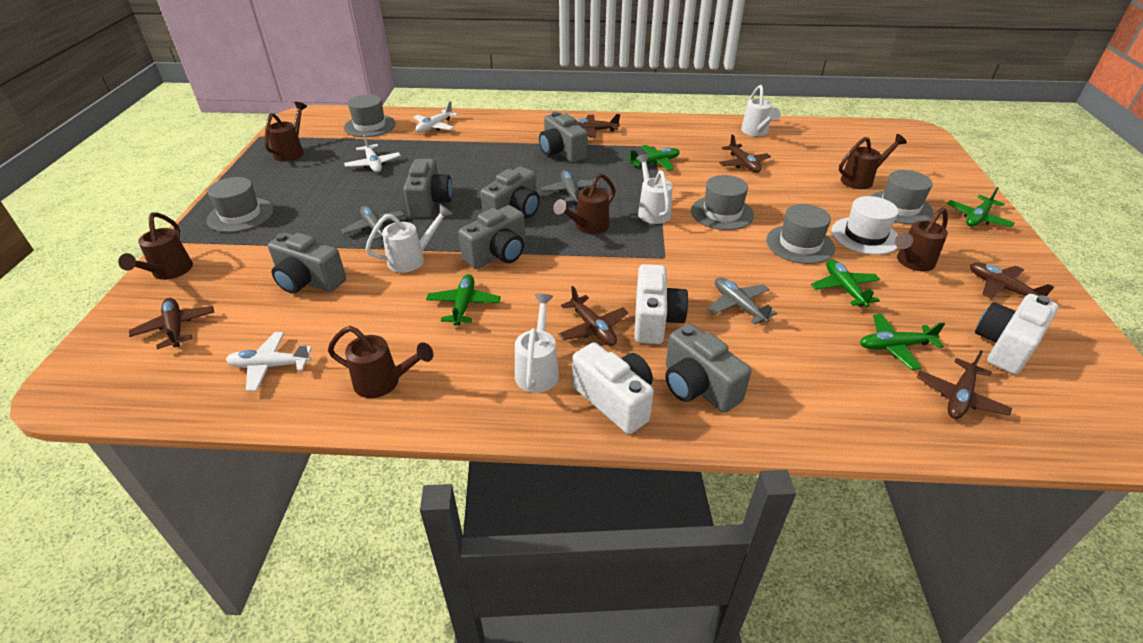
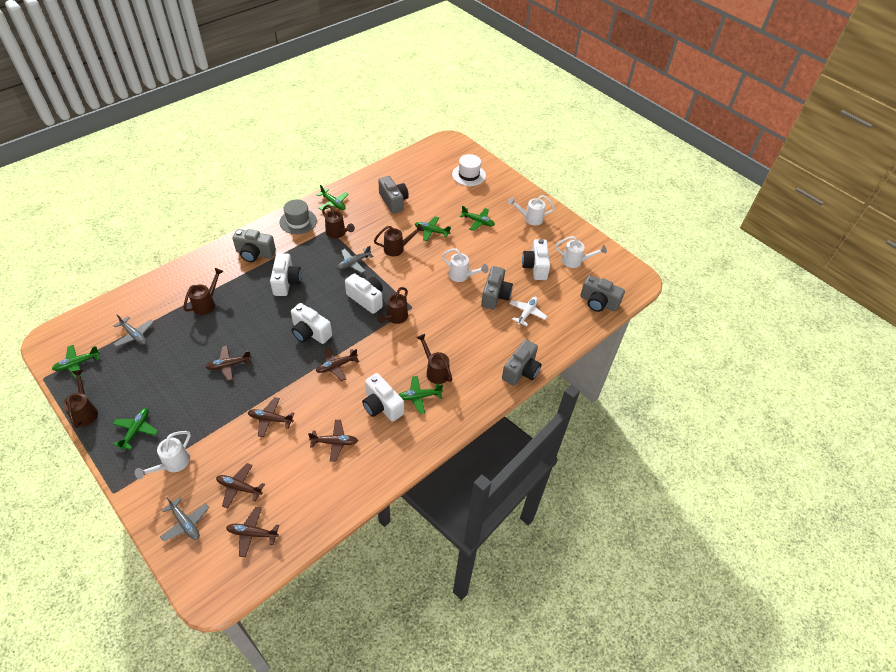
green plane: 5 -> 6
grey camera: 6 -> 5
grey hat: 5 -> 1
white camera: 3 -> 5
white plane: 3 -> 1

